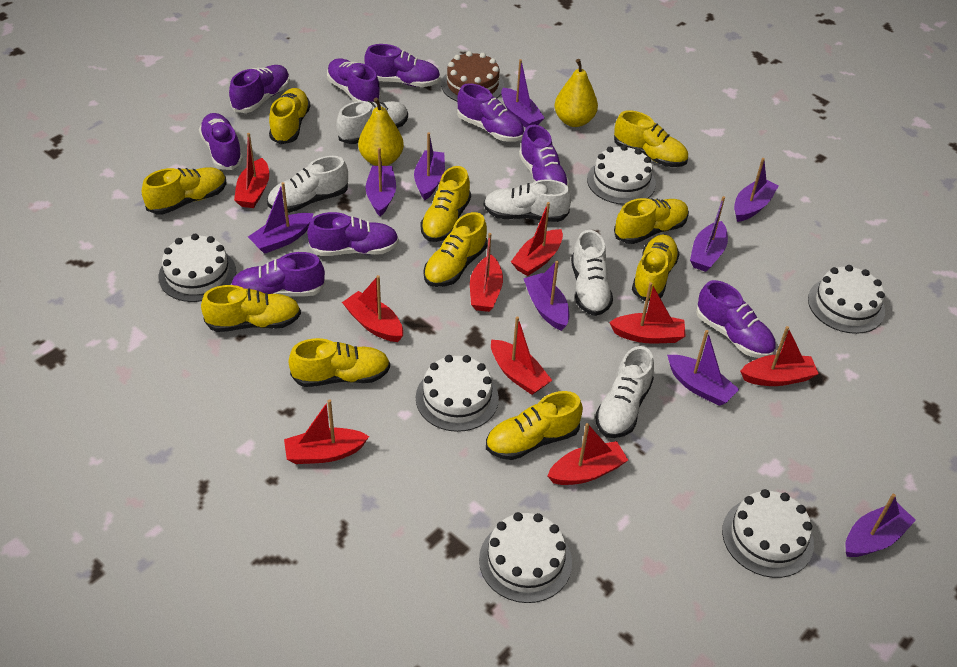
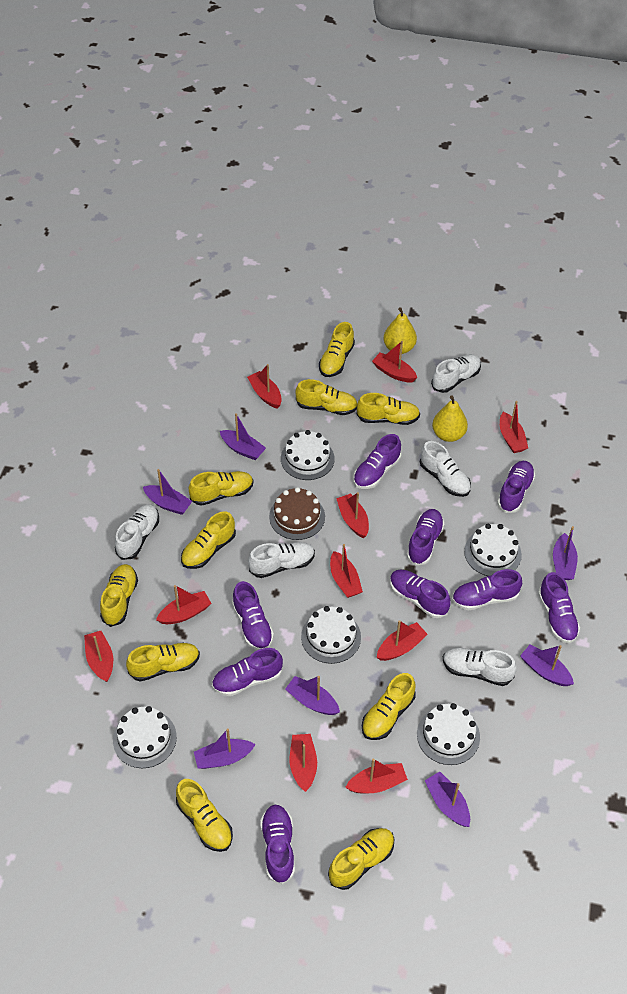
purple boat: 9 -> 7
red boat: 9 -> 10
white cake: 6 -> 5

